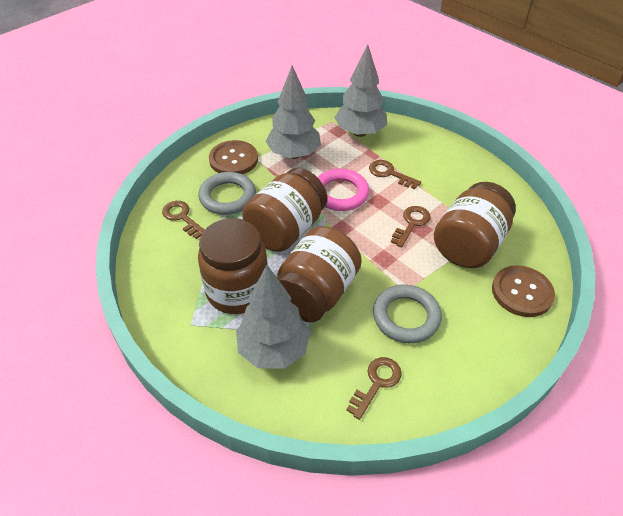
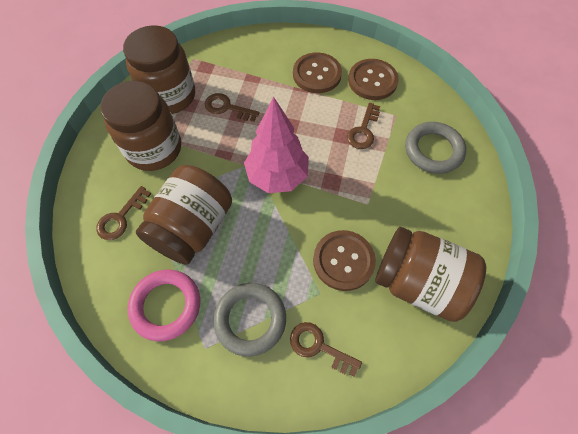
brown button: 2 -> 3
grey tree: 3 -> 0
pink tree: 0 -> 1

